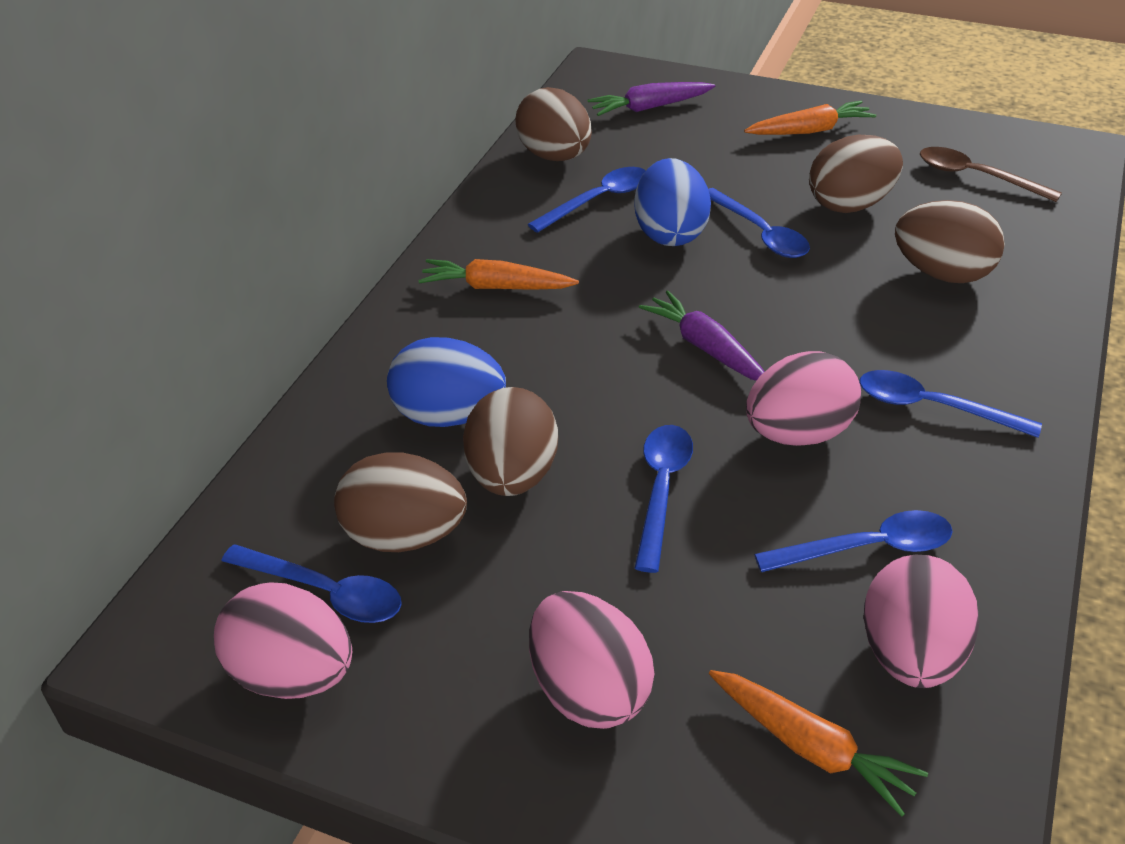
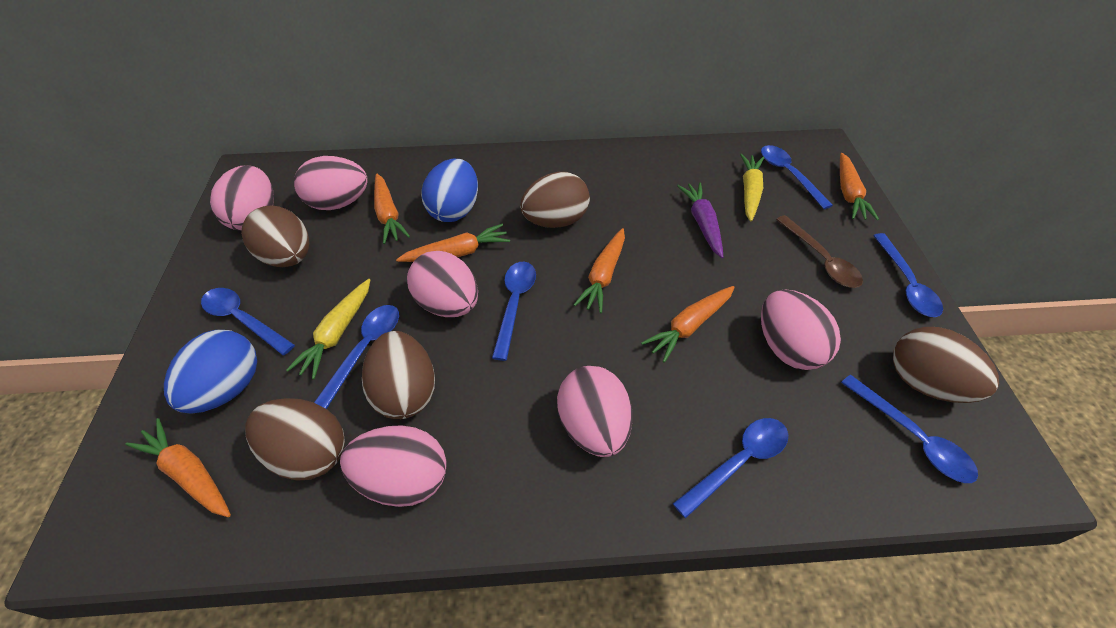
blue spoon: 6 -> 7
orange carrot: 3 -> 6
pink egg: 4 -> 6
purple carrot: 2 -> 1
yellow carrot: 0 -> 2

